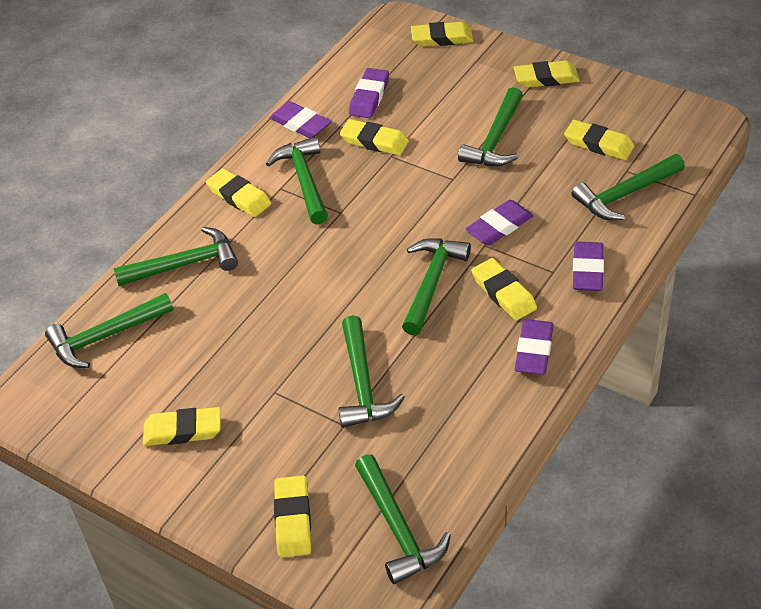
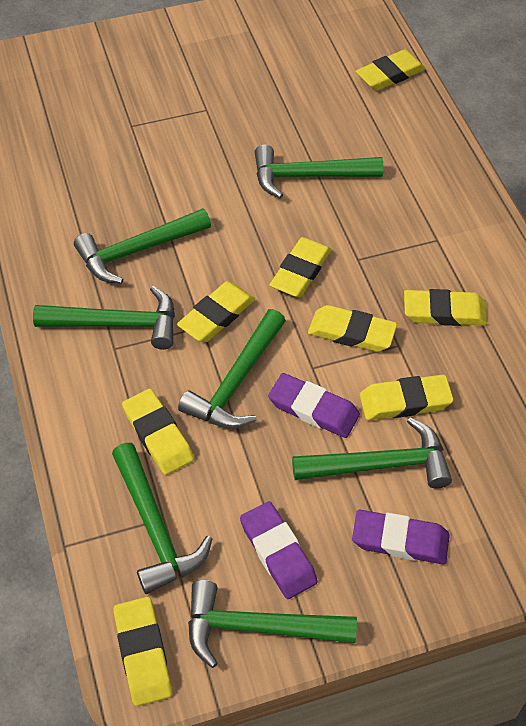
green hammer: 8 -> 7
purple eraser: 5 -> 3

